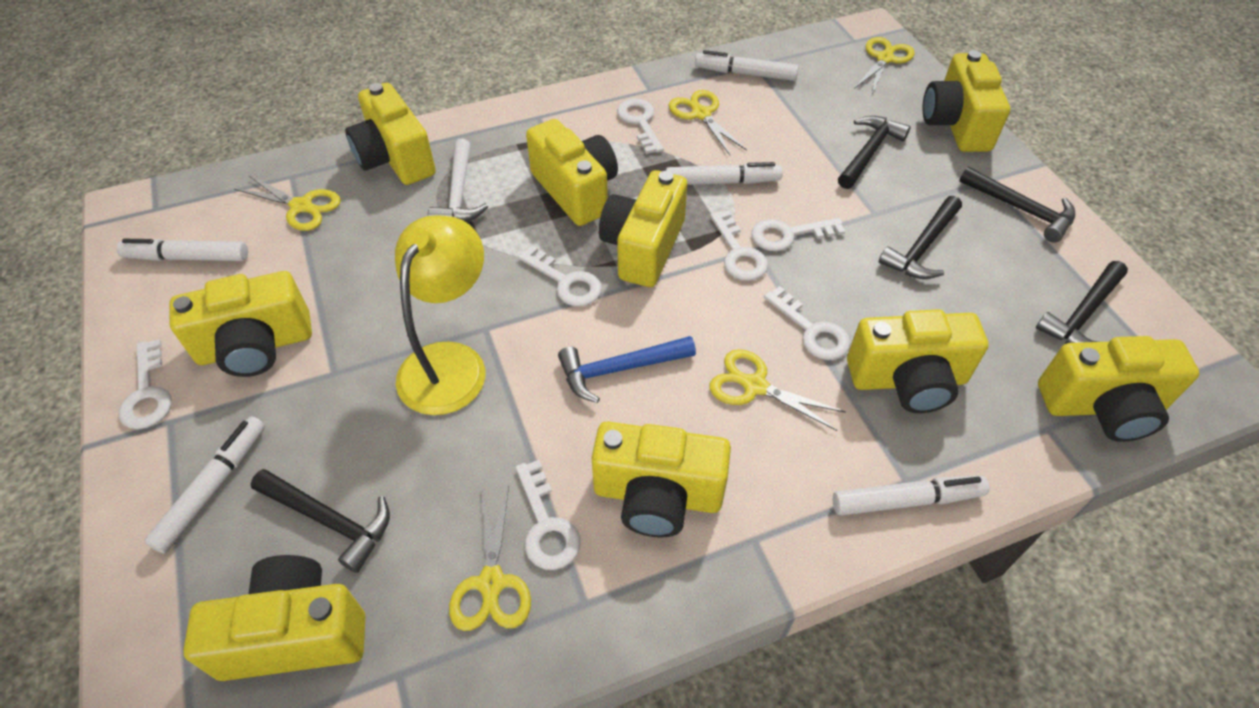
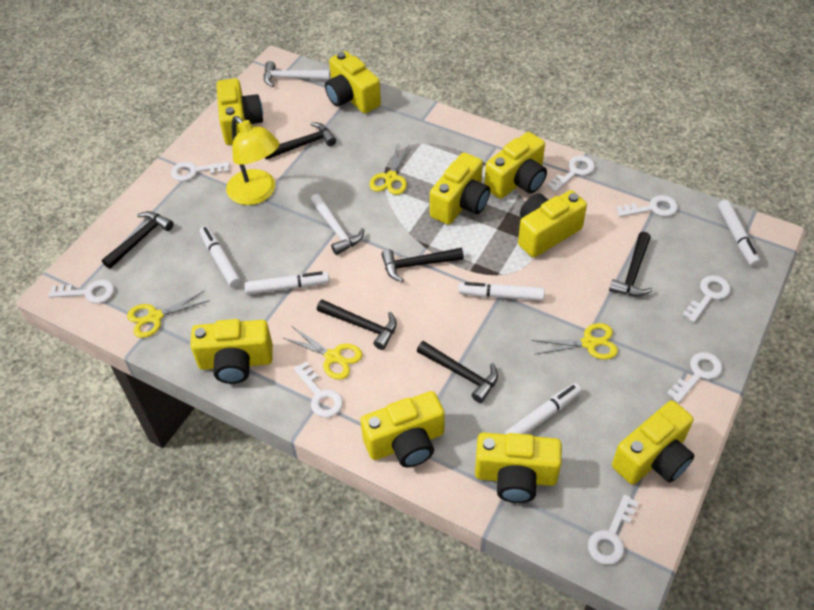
black hammer: 5 -> 6
blue hammer: 1 -> 0
white hammer: 1 -> 2
white key: 7 -> 8
yellow scissors: 5 -> 4

